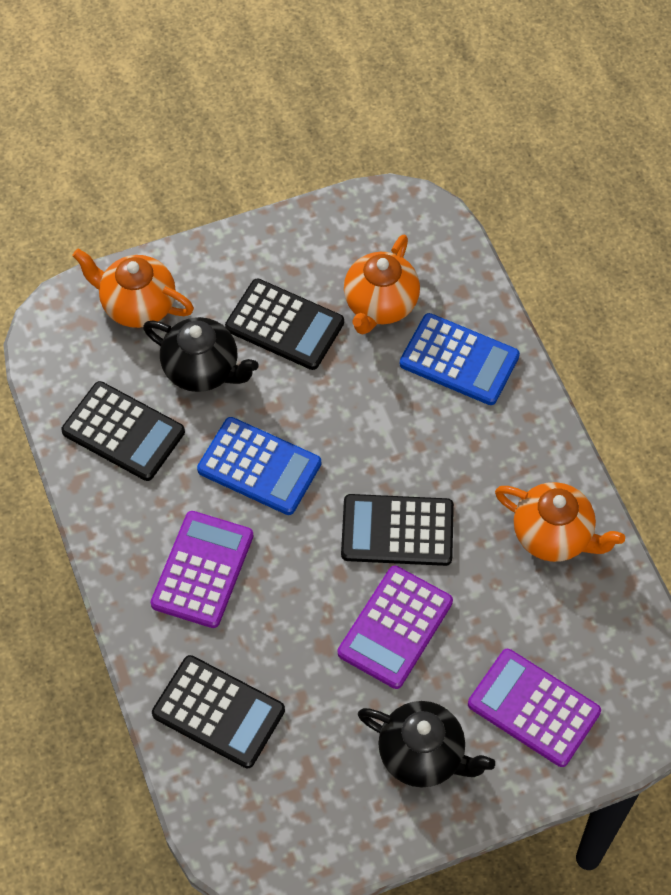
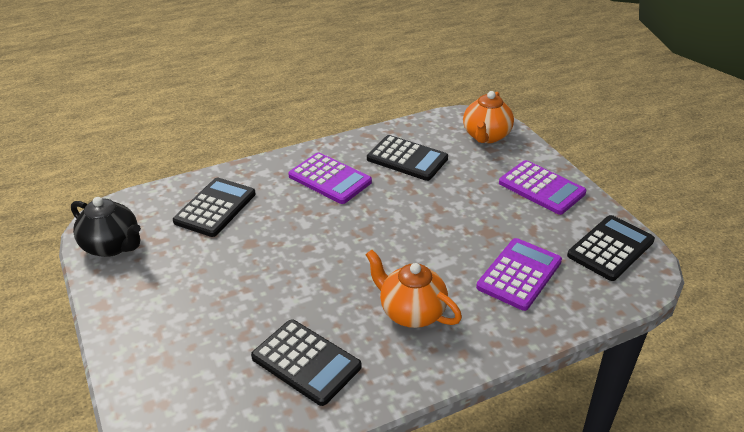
black teapot: 2 -> 1
blue calculator: 2 -> 0
orange teapot: 3 -> 2

